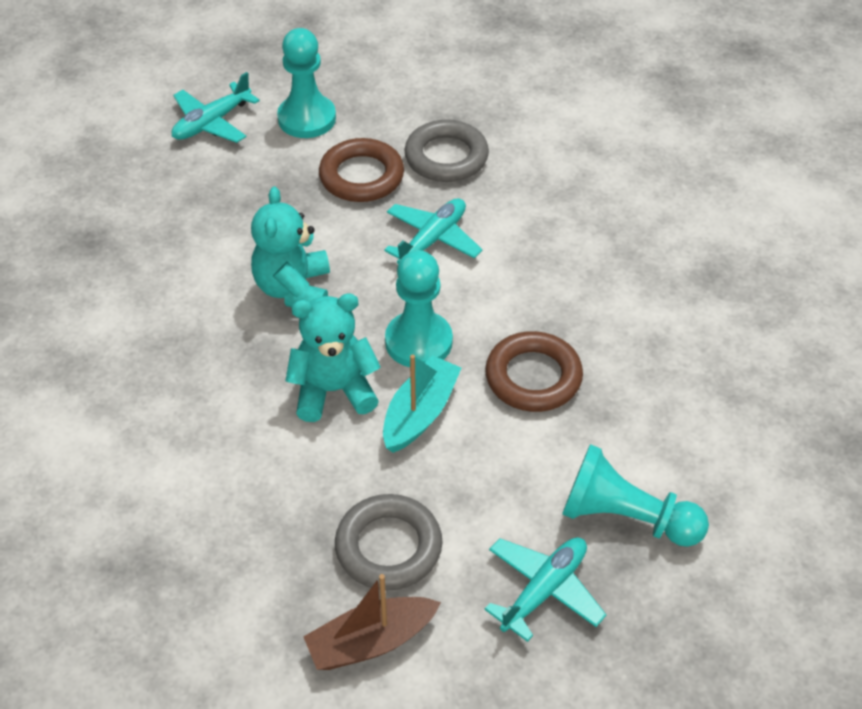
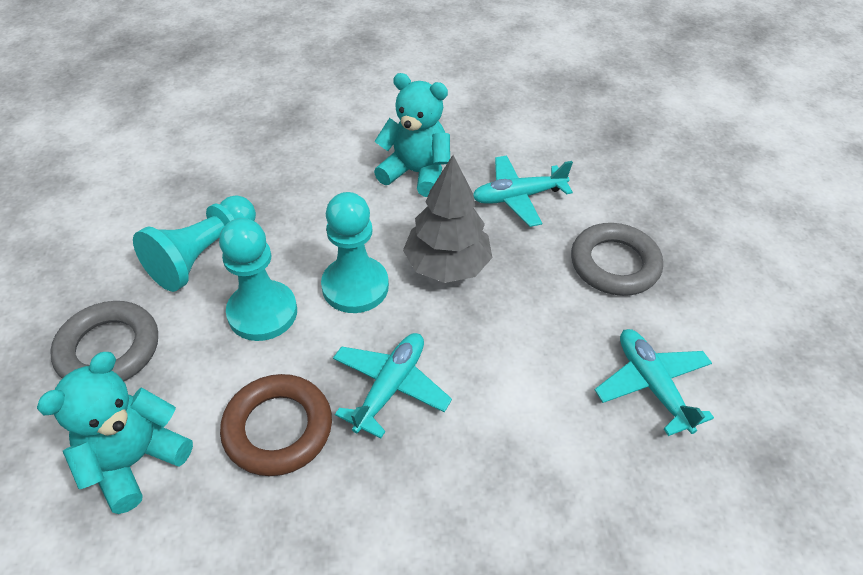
brown boat: 1 -> 0
brown ring: 2 -> 1
grey tree: 0 -> 1
turquoise boat: 1 -> 0

